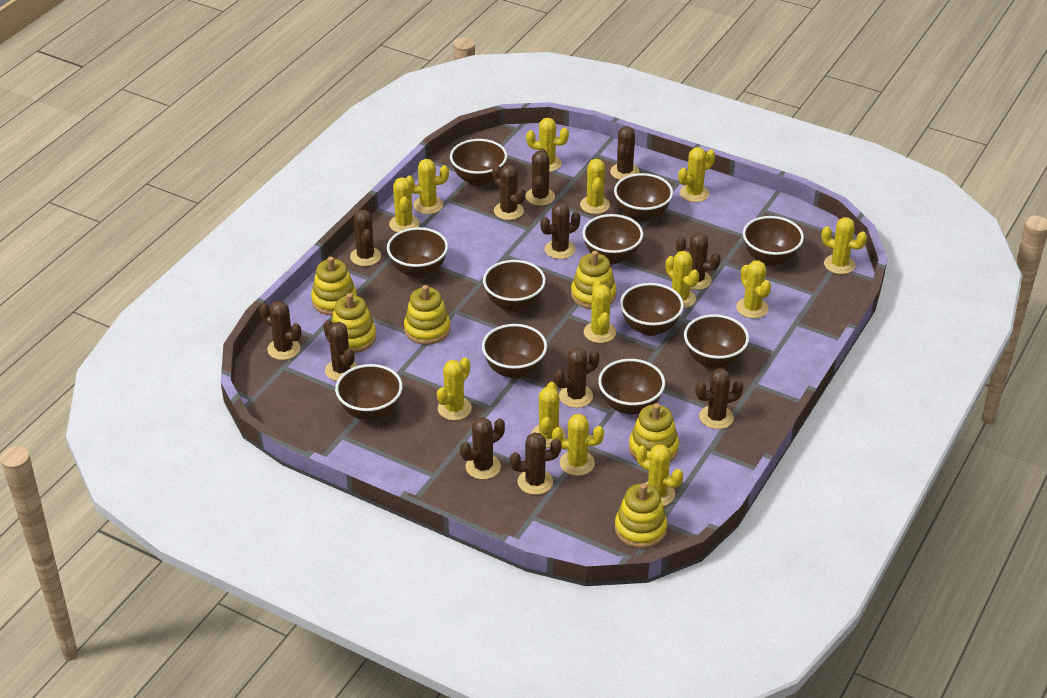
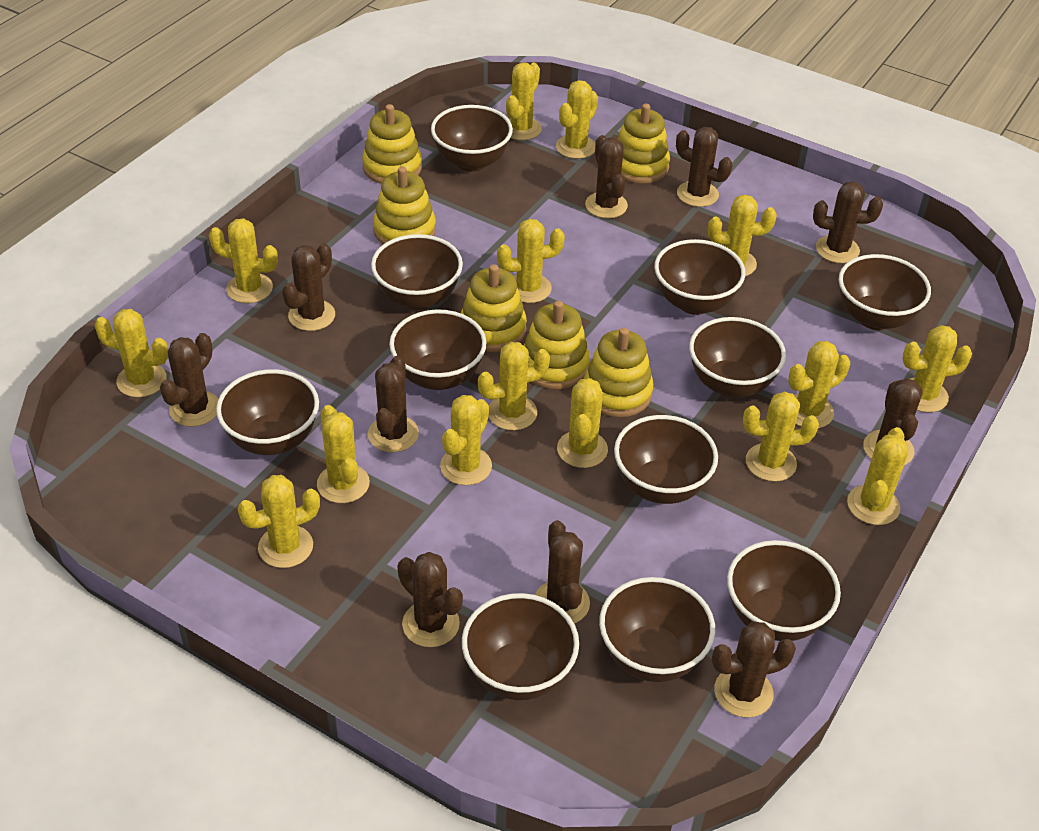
brown cactus: 12 -> 10
yellow cactus: 13 -> 15

